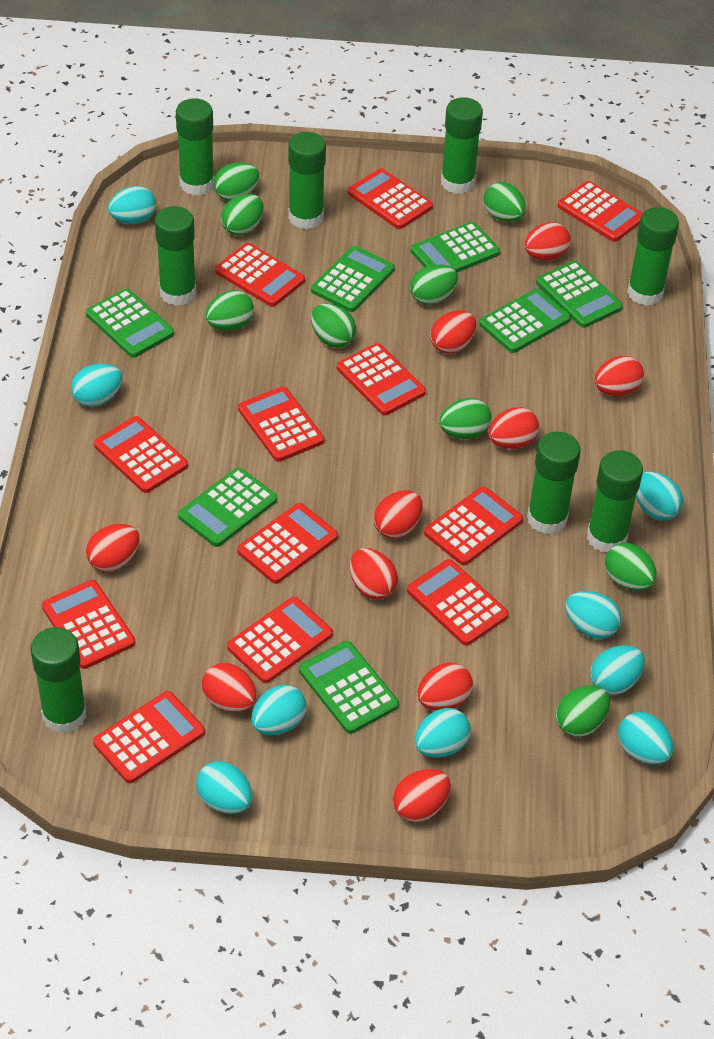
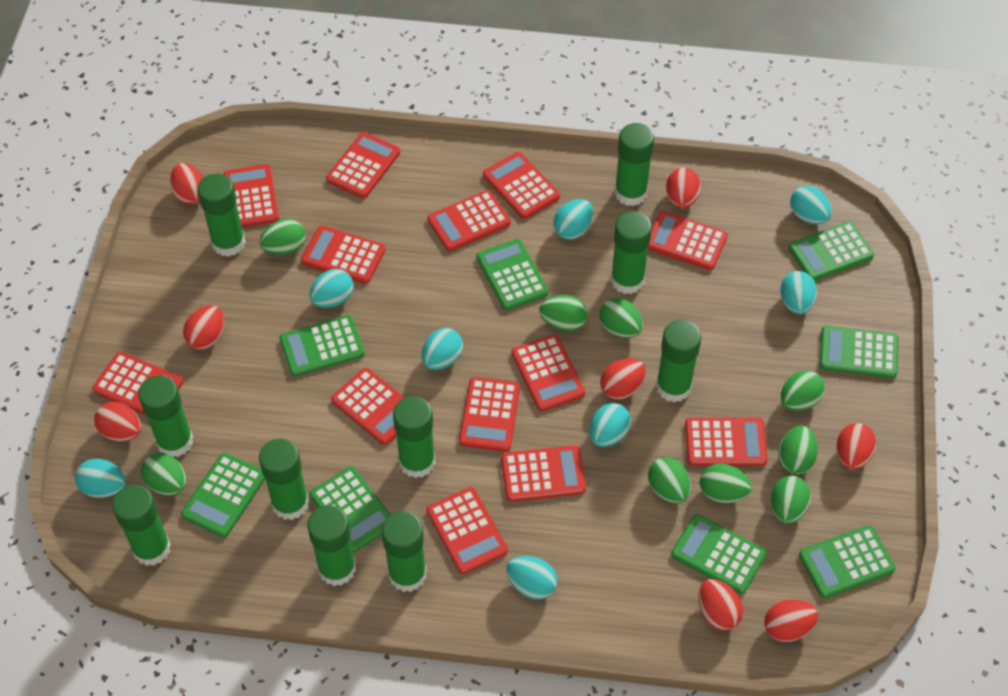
green calculator: 7 -> 8
green glue stick: 8 -> 10
red calculator: 12 -> 13
red egg: 10 -> 8
turquoise egg: 9 -> 8

